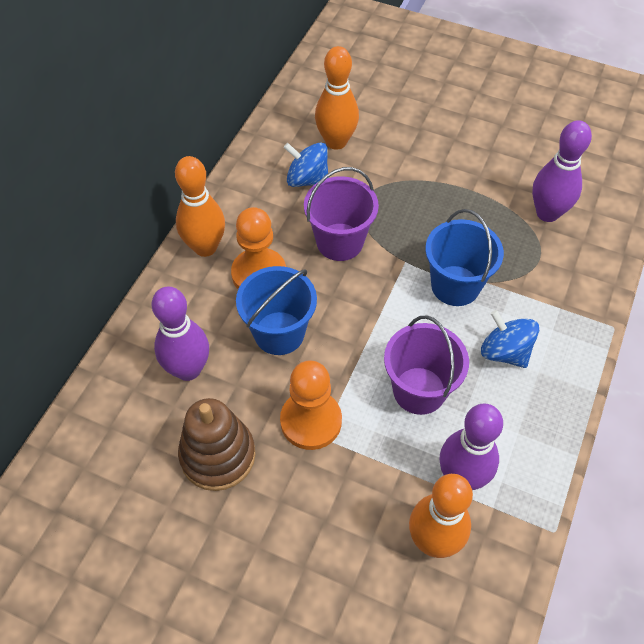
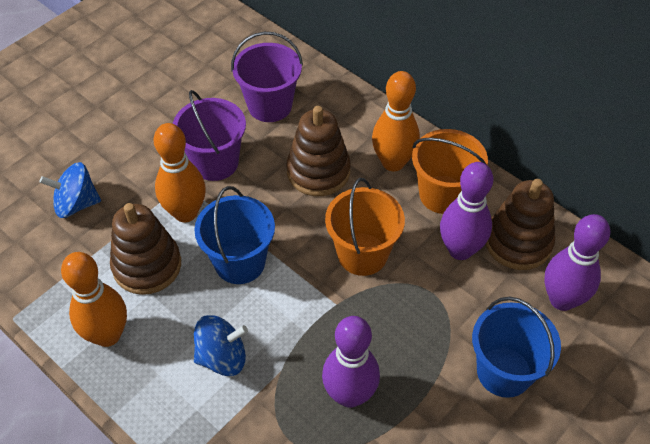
brown stacking toy: 1 -> 3
orange bucket: 0 -> 2
orange pawn: 2 -> 0

